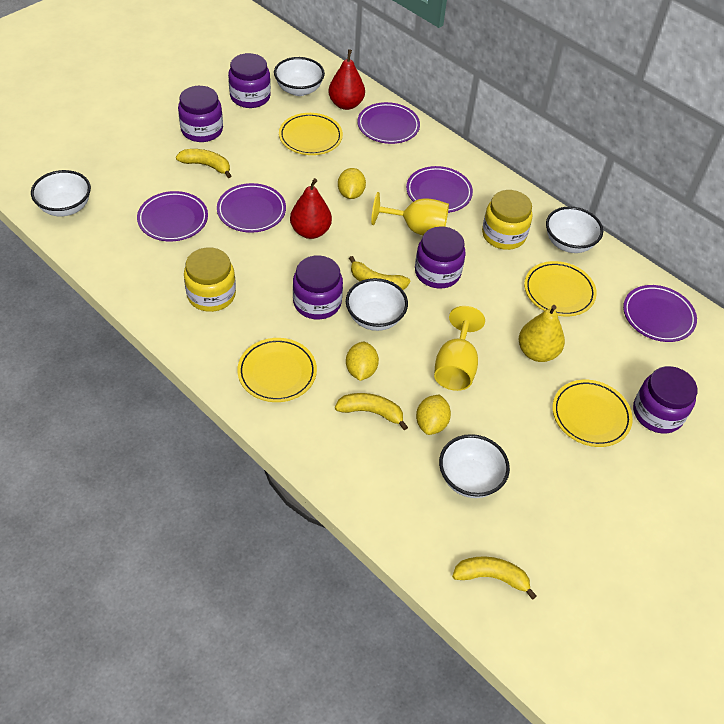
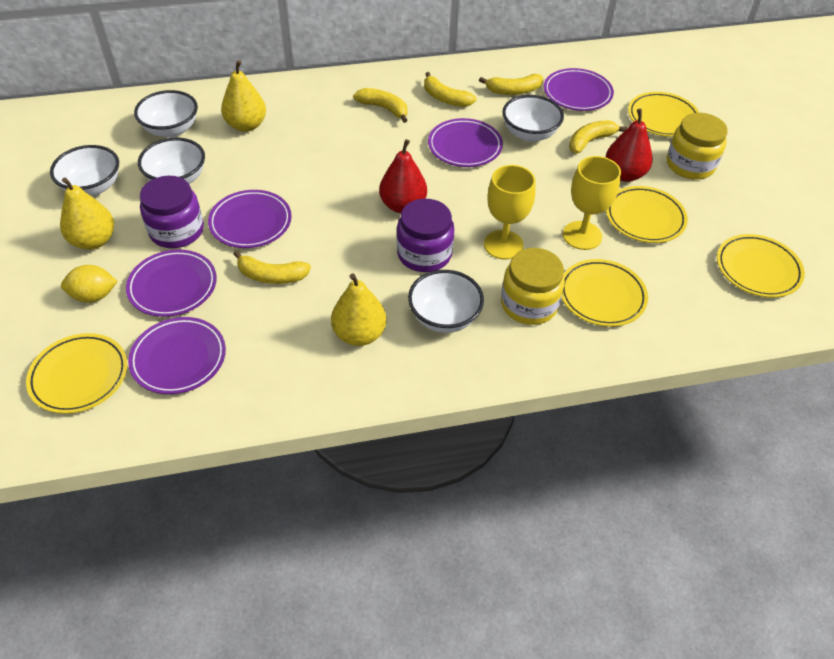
purple jar: 5 -> 2
yellow banana: 4 -> 5
yellow lemon: 3 -> 1
yellow pear: 1 -> 3
yellow plate: 4 -> 5

